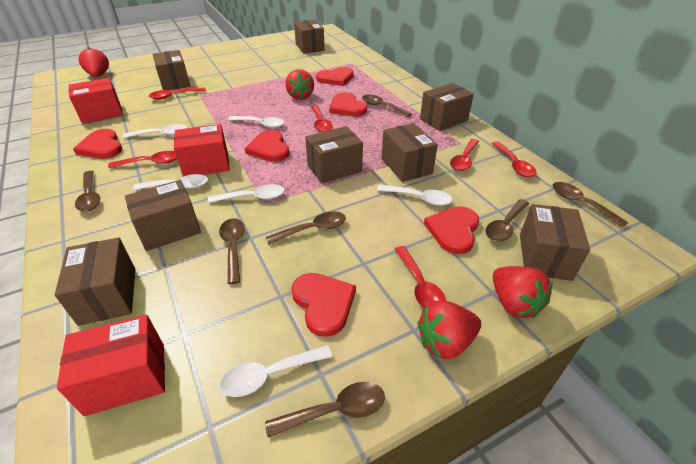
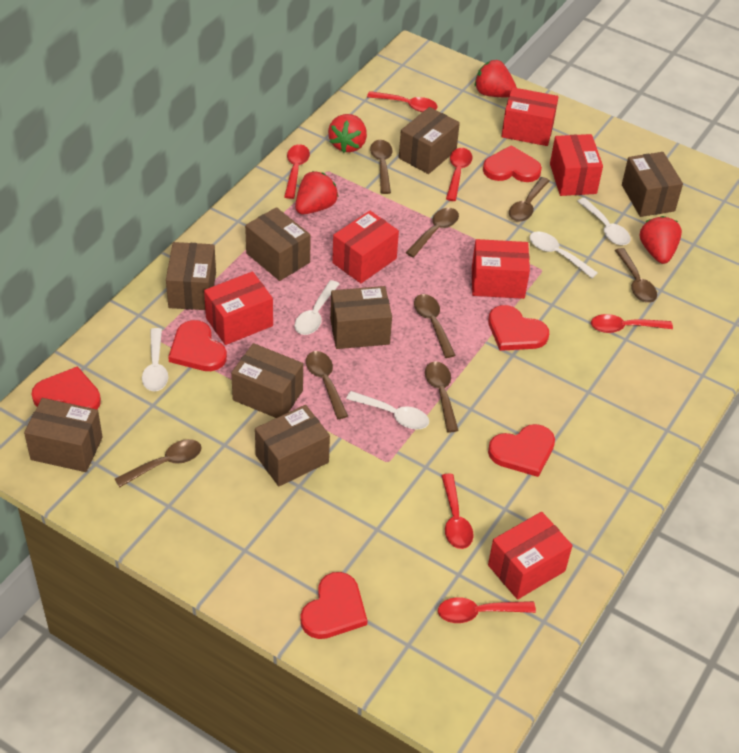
brown spoon: 7 -> 8
red box: 3 -> 6
white spoon: 6 -> 5

